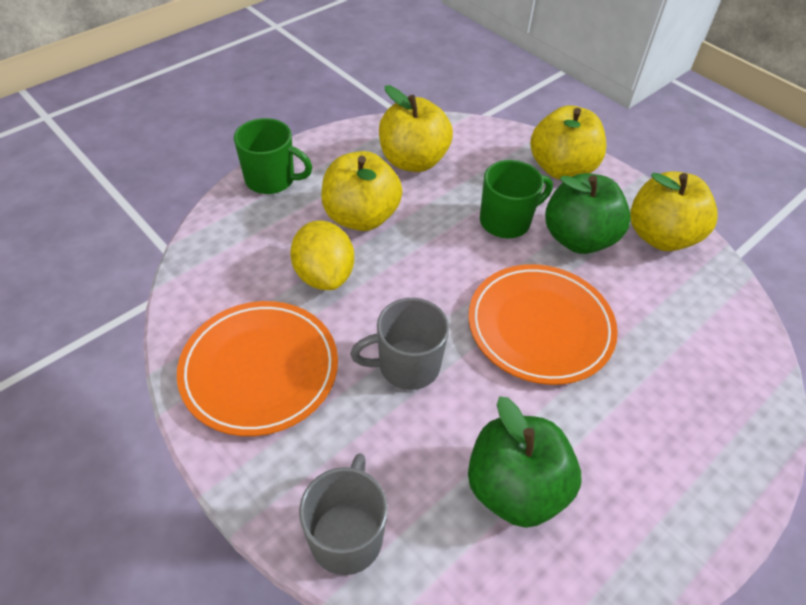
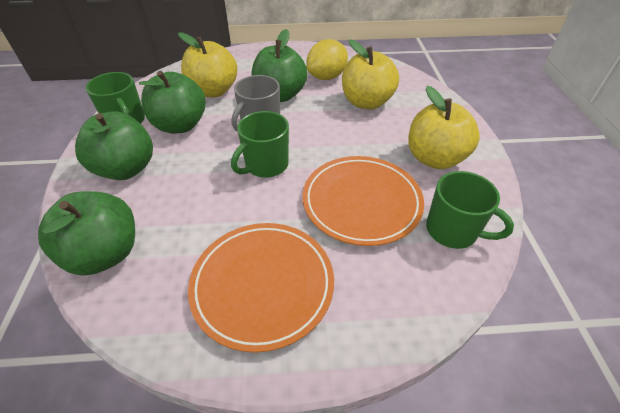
green apple: 2 -> 4
green mug: 2 -> 3
grey mug: 2 -> 1
yellow apple: 4 -> 3

